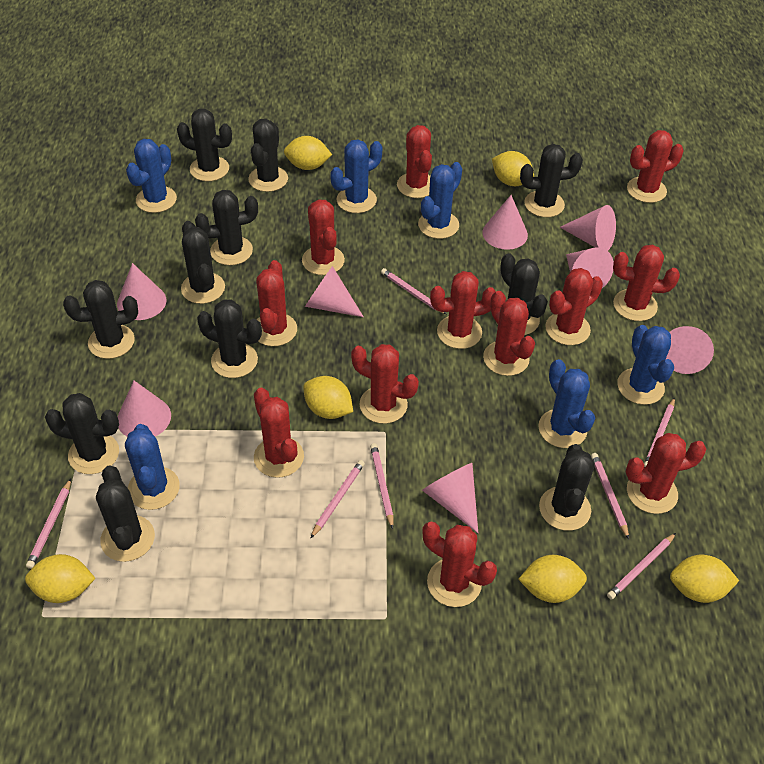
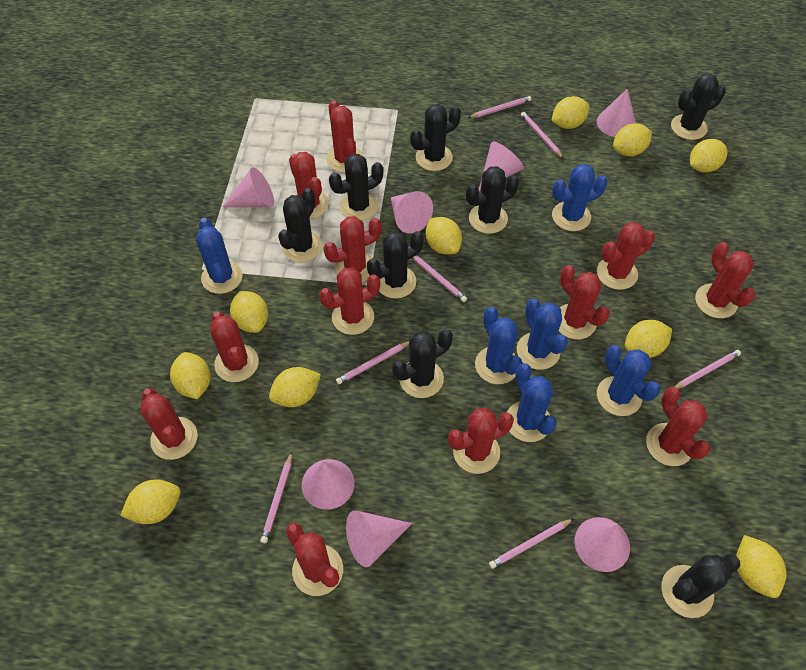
black cactus: 11 -> 8
pink cone: 8 -> 7
yellow lemon: 6 -> 10

